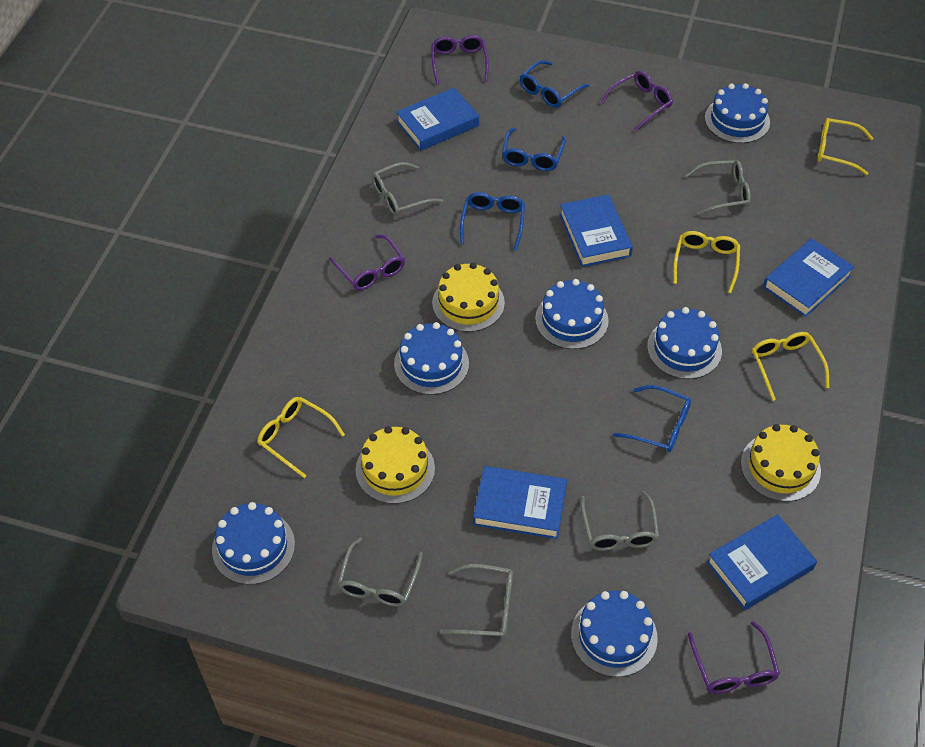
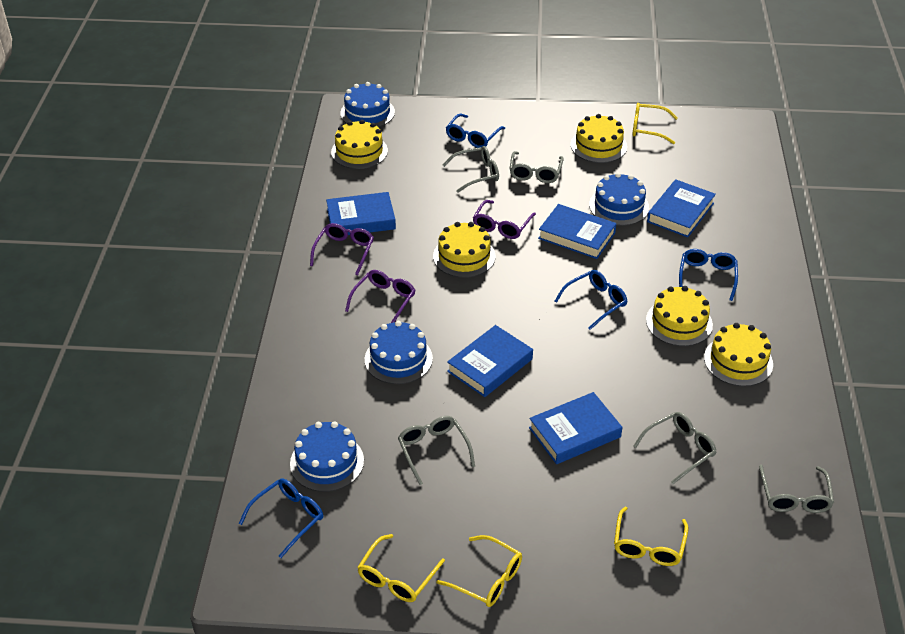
blue cake: 6 -> 4
purple glasses: 4 -> 3
yellow cake: 3 -> 5

